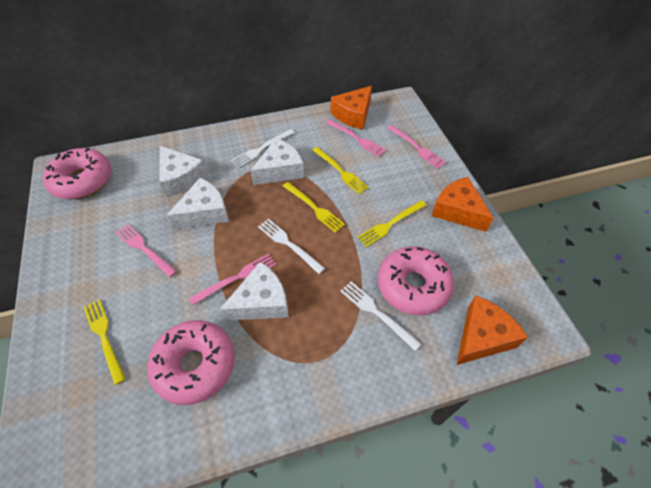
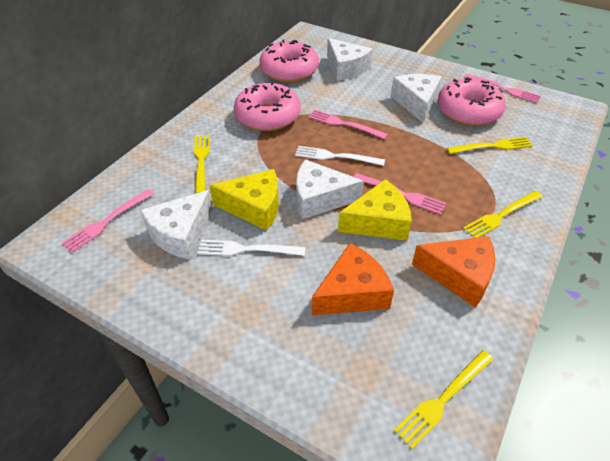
orange cheese: 3 -> 2
white fork: 3 -> 2
yellow cheese: 0 -> 2

